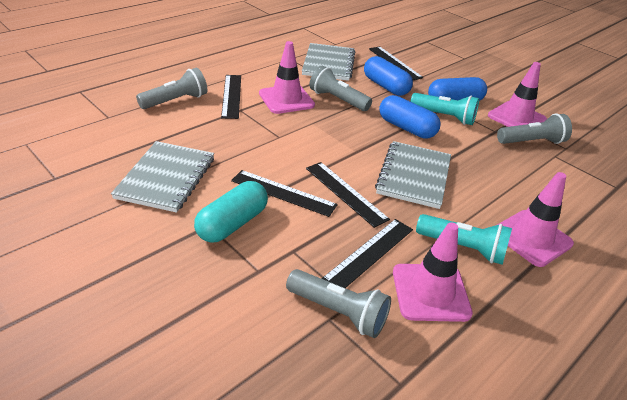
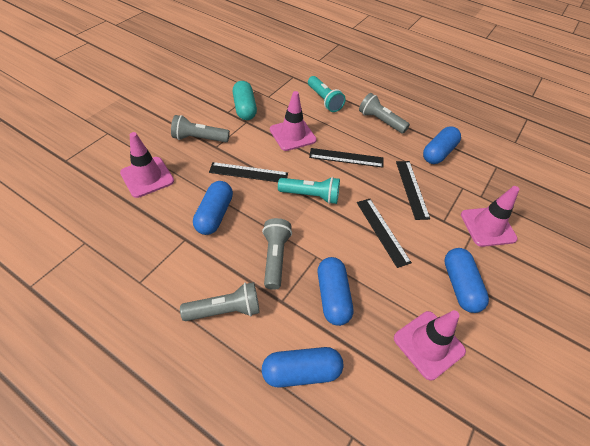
black ruler: 5 -> 4
blue capsule: 3 -> 5
grey notebook: 3 -> 0

